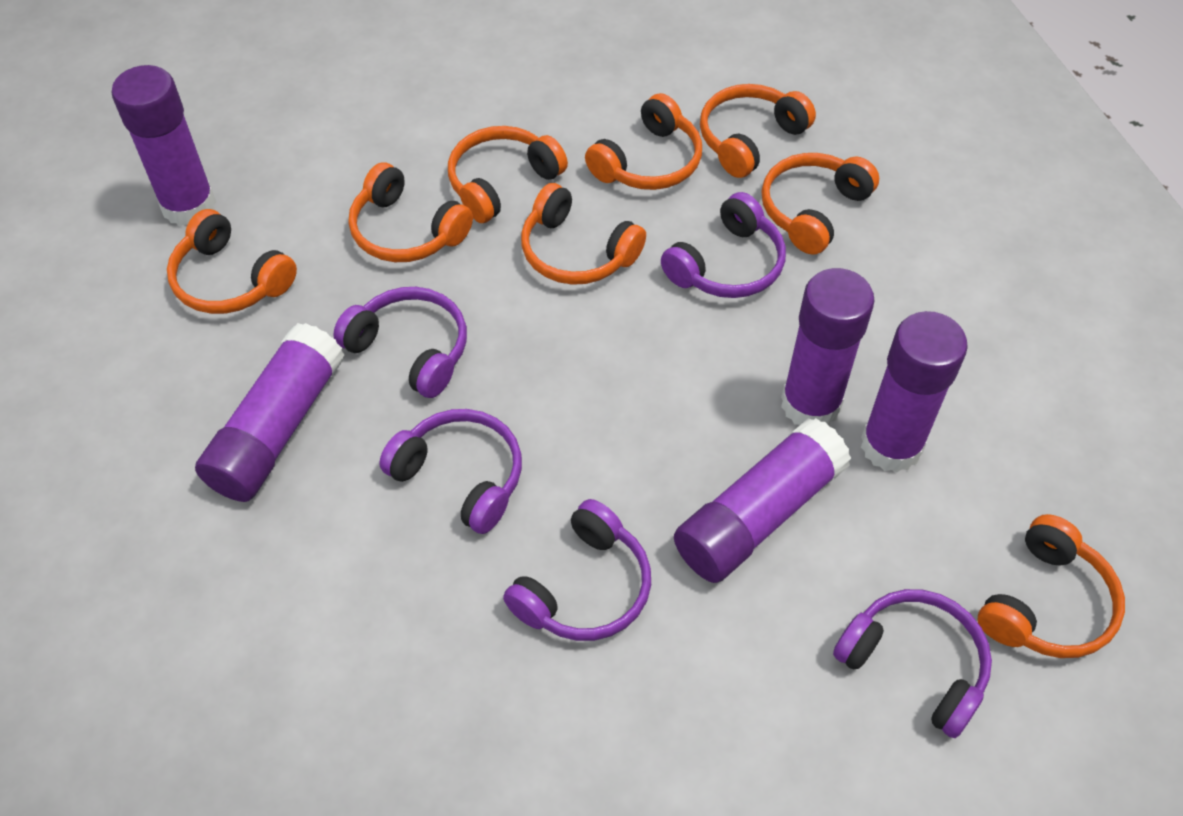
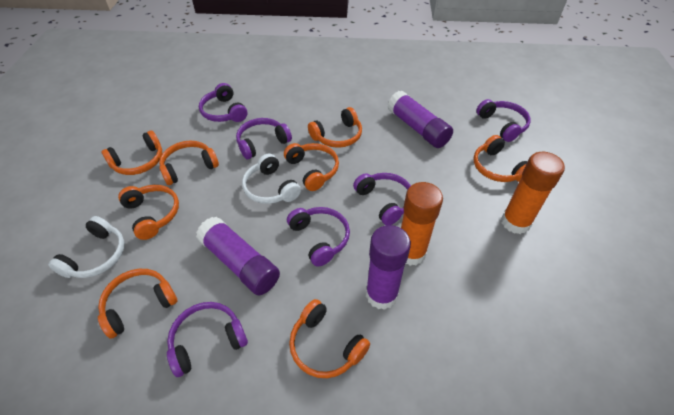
orange glue stick: 0 -> 2
purple glue stick: 5 -> 3
purple headphones: 5 -> 6
white headphones: 0 -> 2

